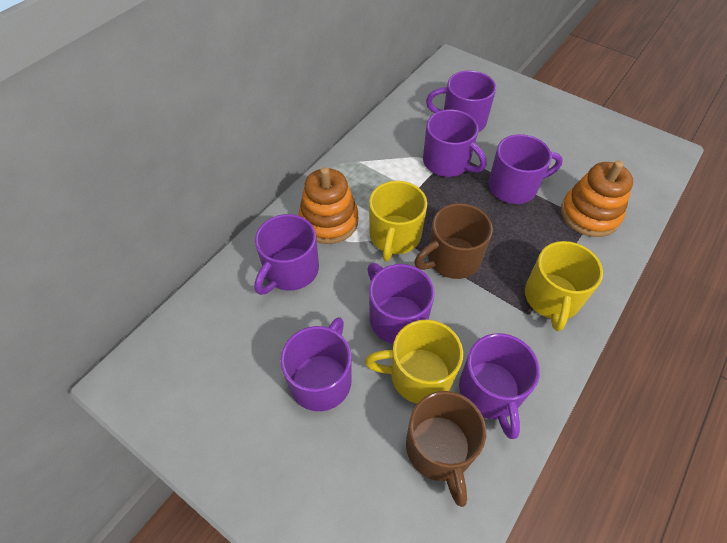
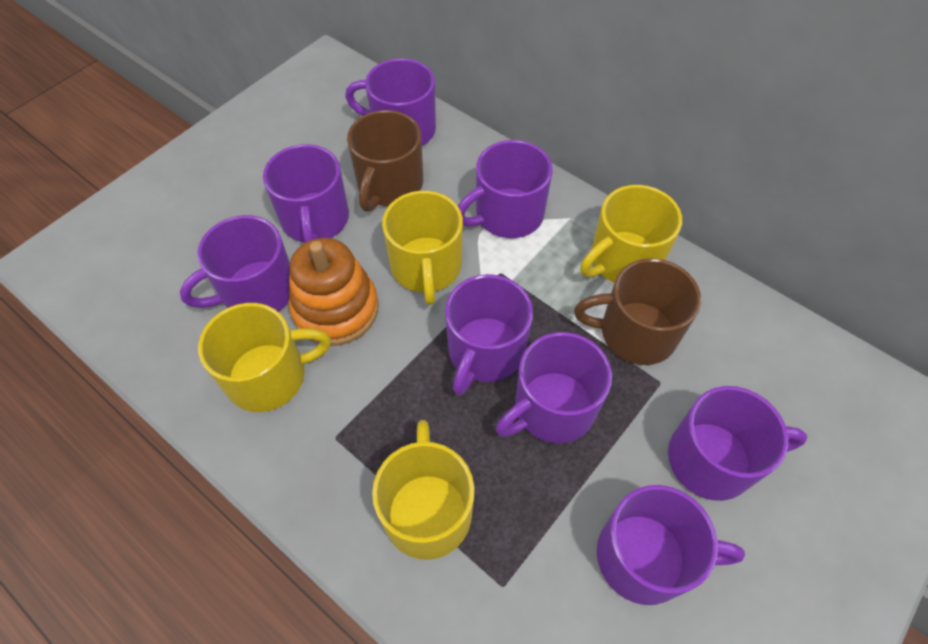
orange stacking toy: 2 -> 1
purple mug: 7 -> 8
yellow mug: 3 -> 4

